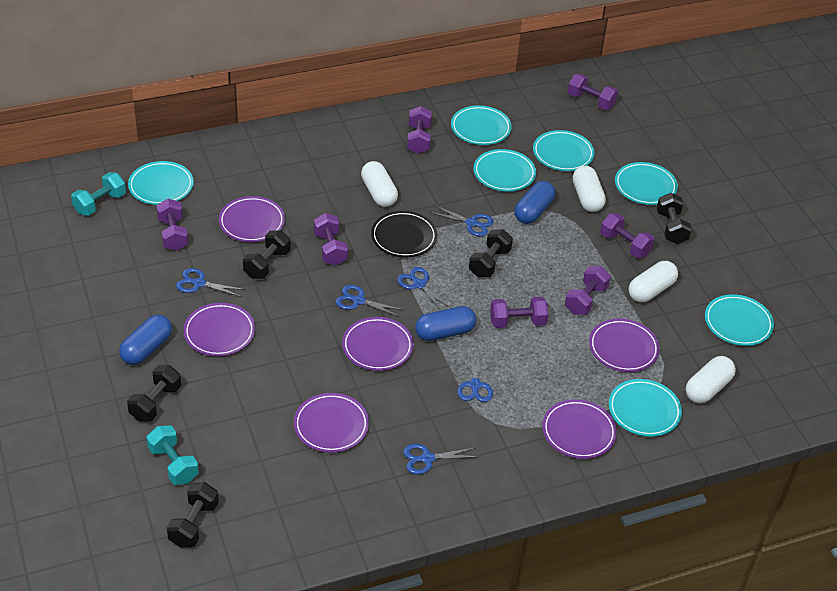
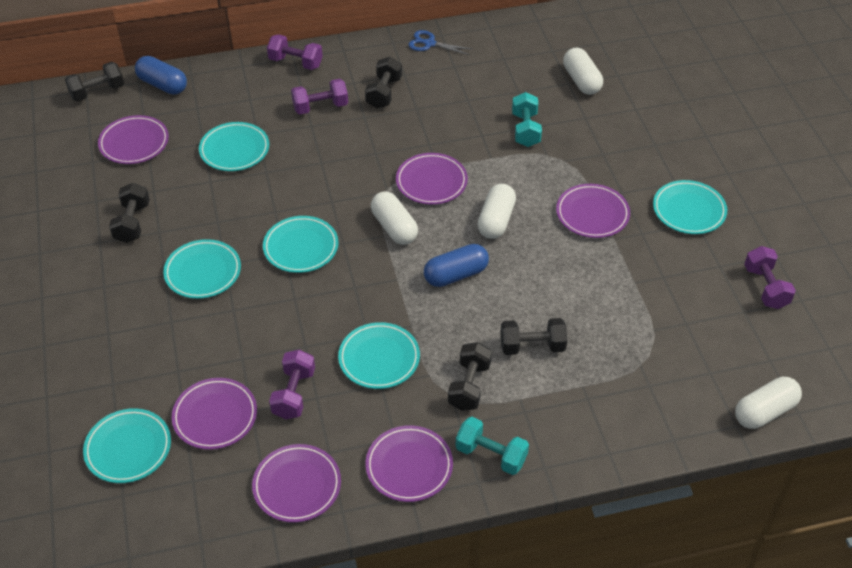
black plate: 1 -> 0
blue capsule: 3 -> 2
blue scissors: 6 -> 1
purple dumbbell: 7 -> 4
turquoise plate: 7 -> 6

